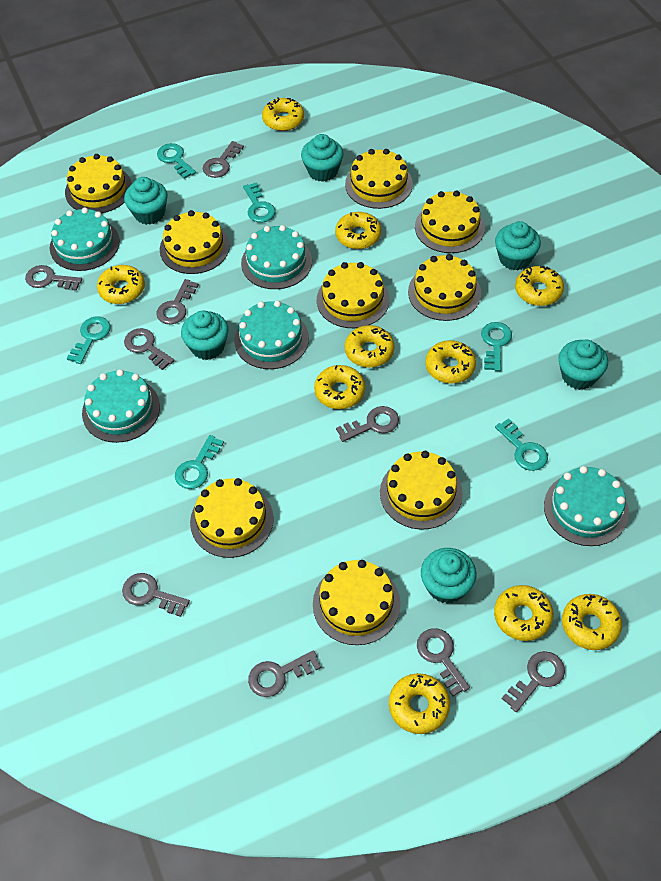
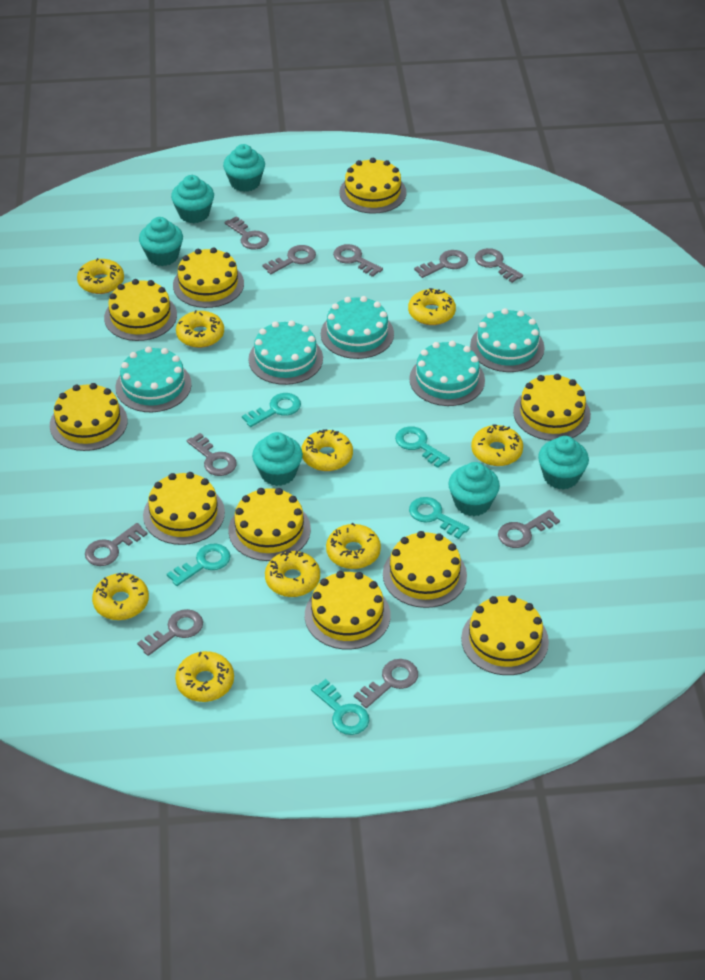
grey key: 9 -> 10
turquoise key: 6 -> 5
yellow cake: 9 -> 10
yellow donut: 10 -> 9

